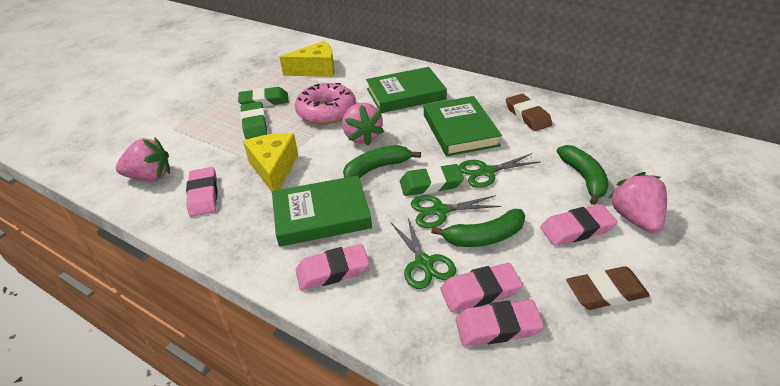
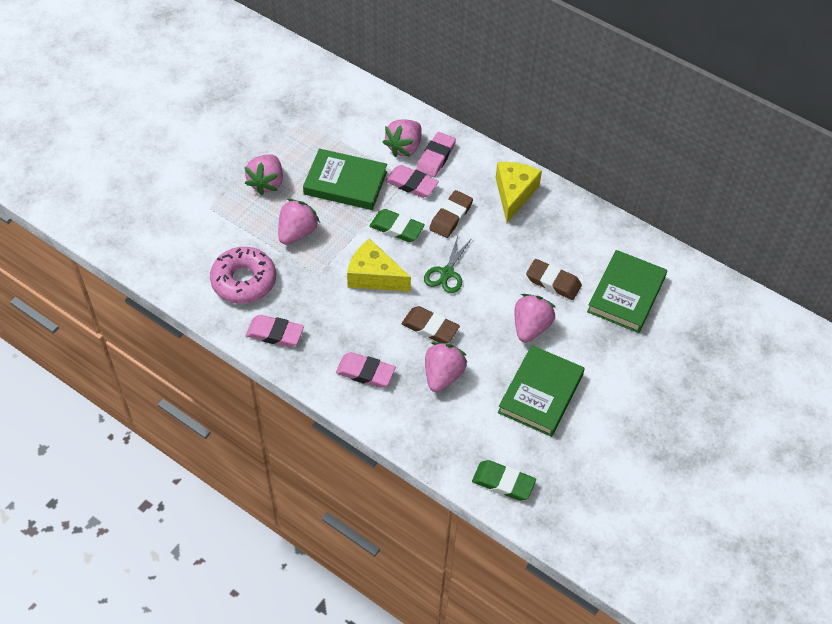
brown eraser: 2 -> 3
green banana: 3 -> 0
green eraser: 3 -> 2
green scissors: 3 -> 1
pink eraser: 5 -> 4
pink strawberry: 3 -> 5

